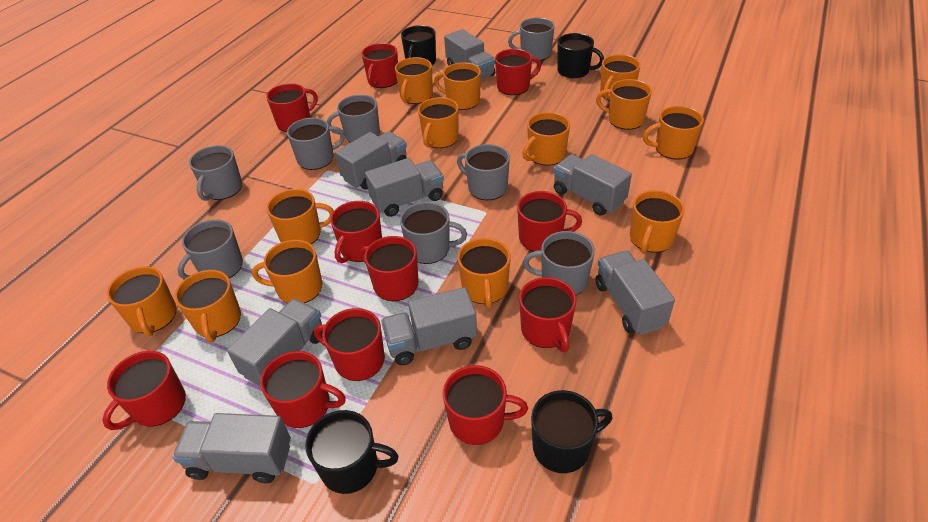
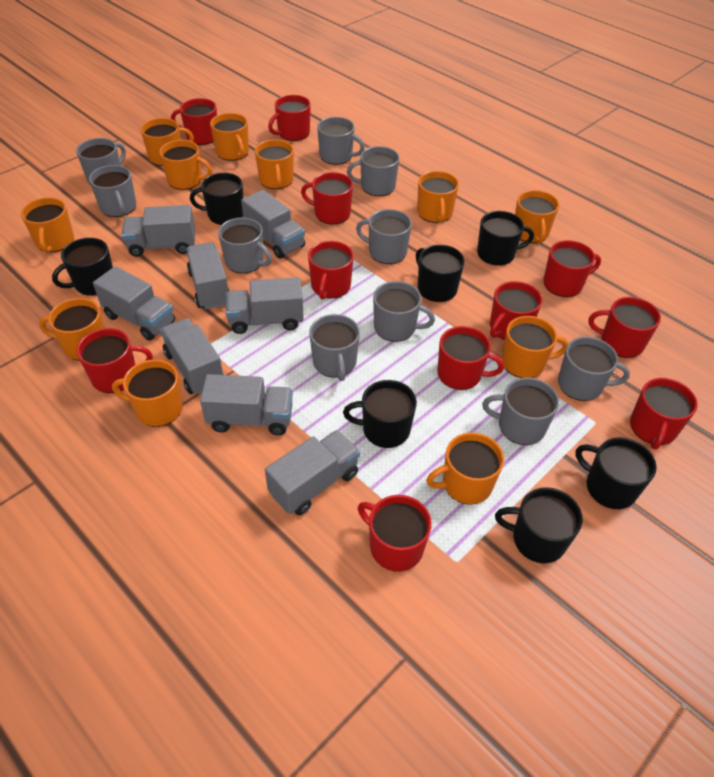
black mug: 4 -> 7
grey mug: 8 -> 10
orange mug: 13 -> 11

